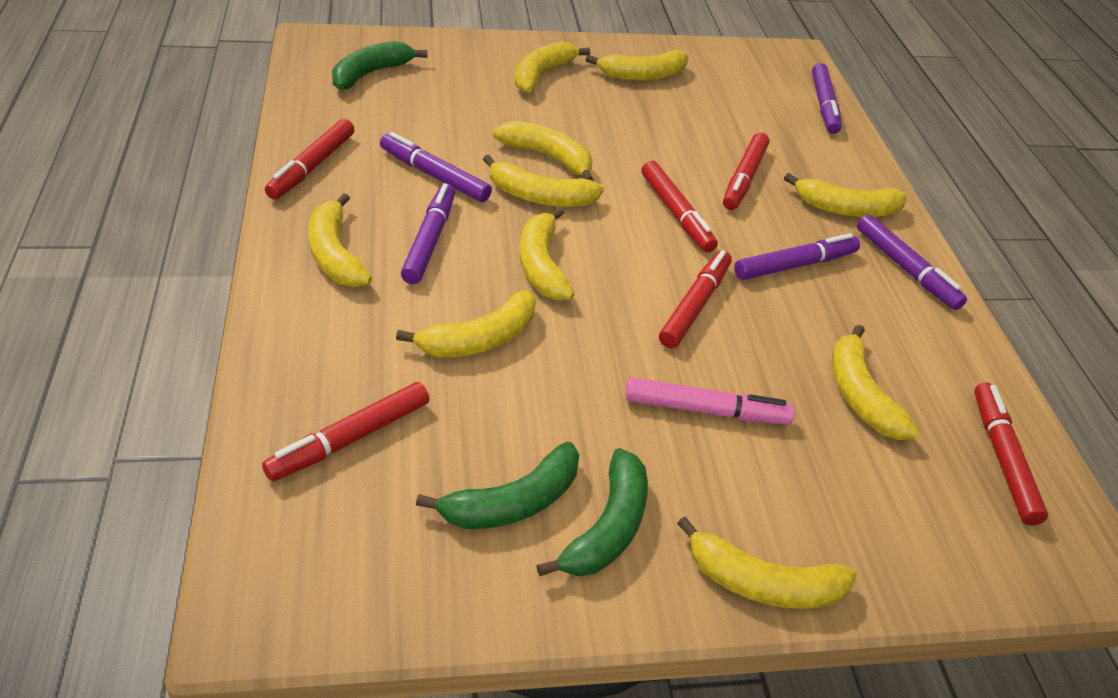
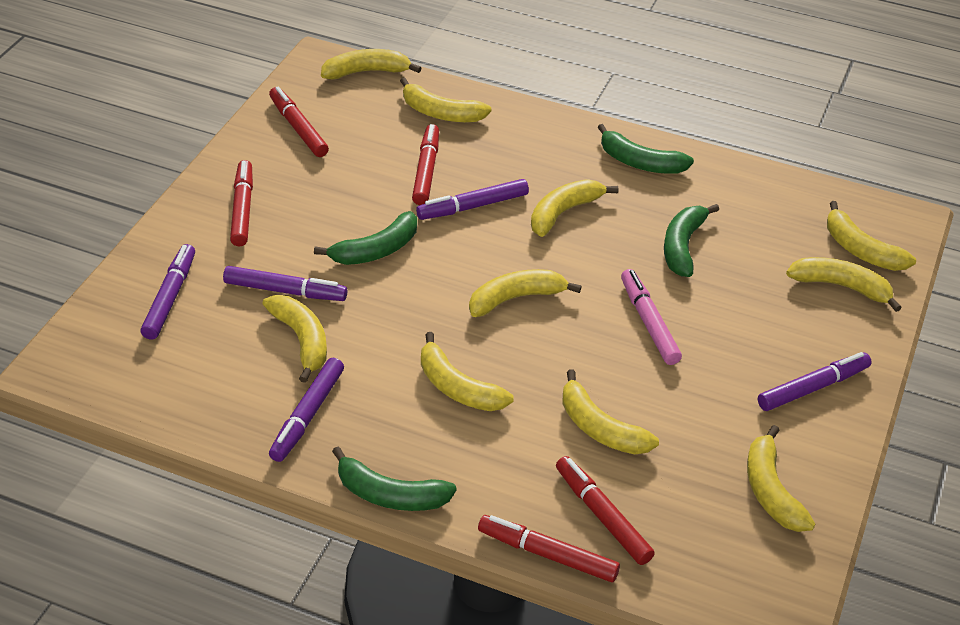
green banana: 3 -> 4
red marker: 6 -> 5

